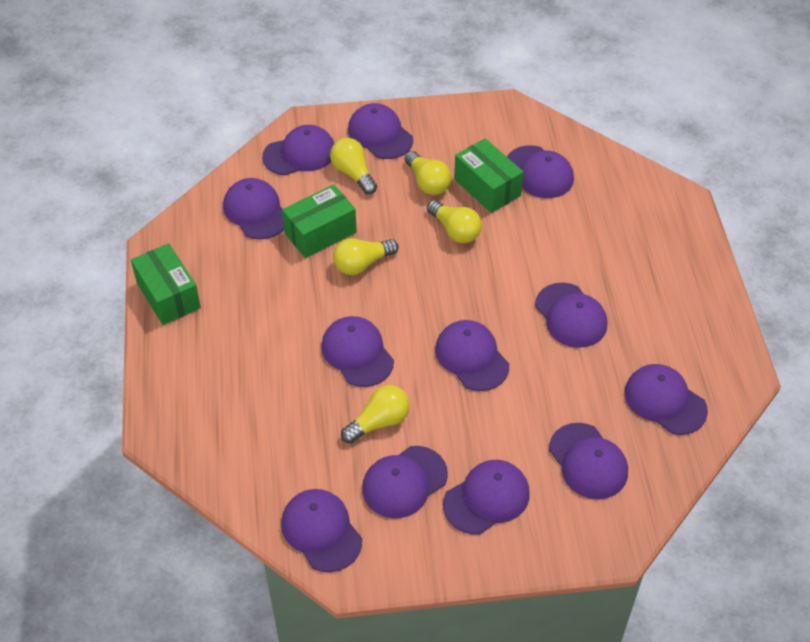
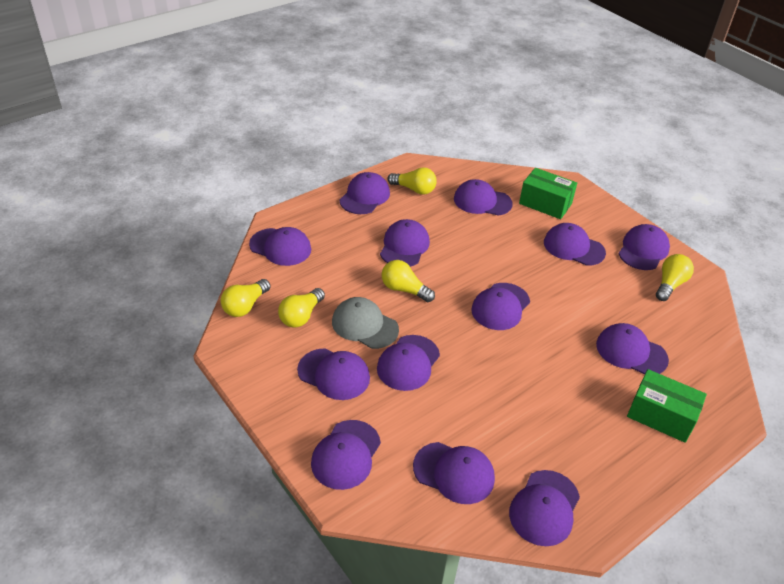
green box: 3 -> 2
grey cap: 0 -> 1
purple cap: 12 -> 13

